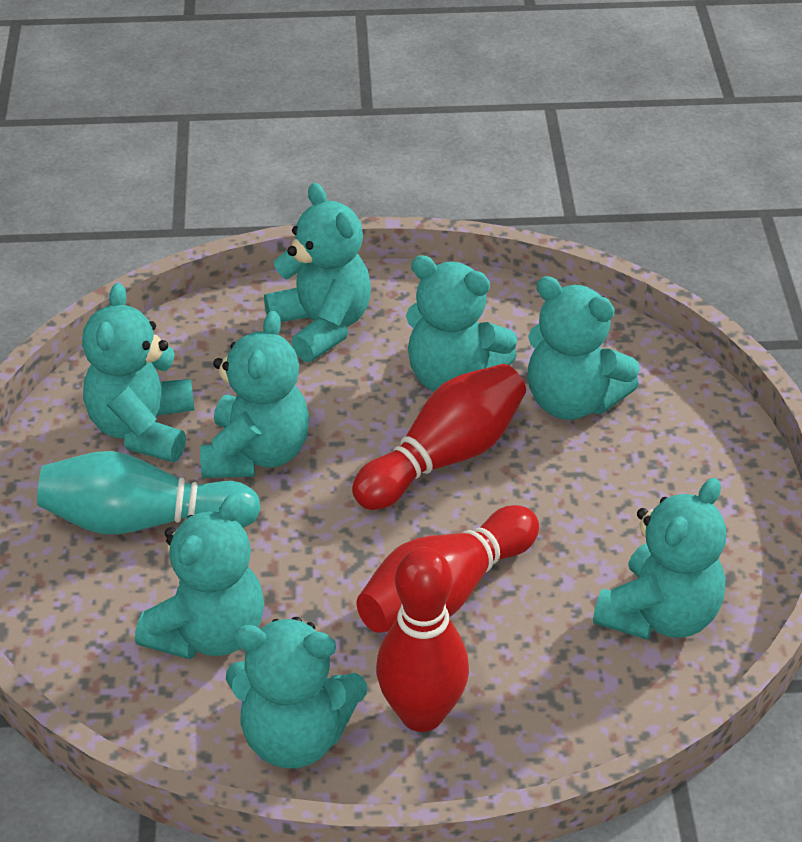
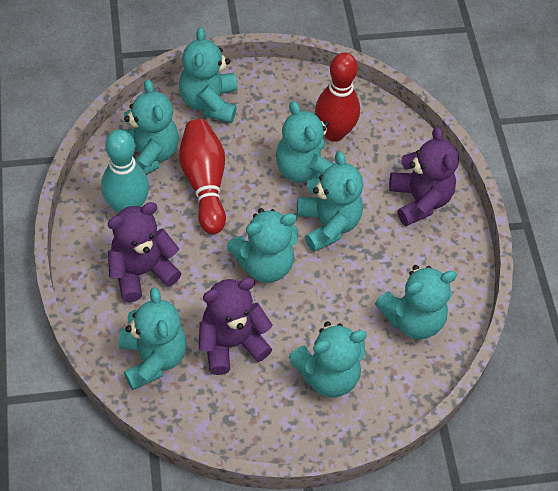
purple teddy bear: 0 -> 3
red bowling pin: 3 -> 2

